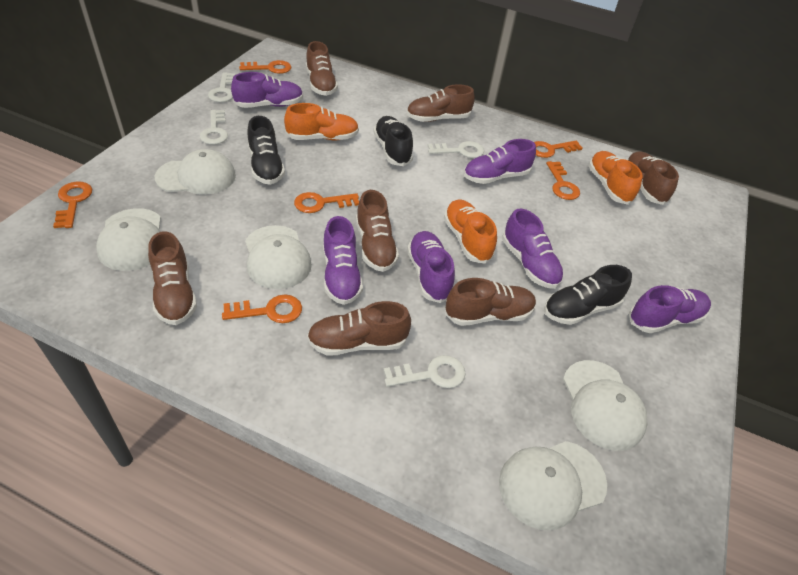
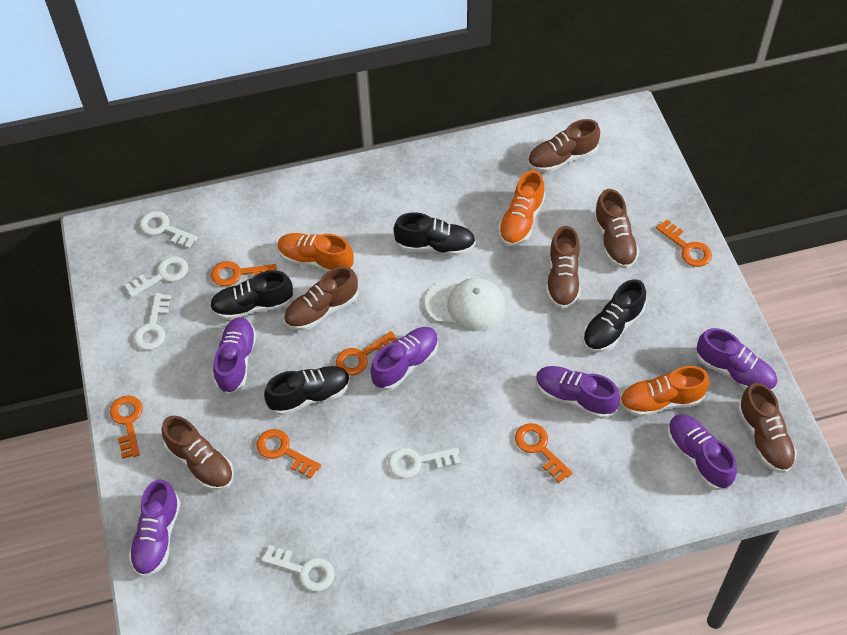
black shoe: 3 -> 4
brown shoe: 7 -> 6
white cap: 5 -> 1
white key: 4 -> 5

